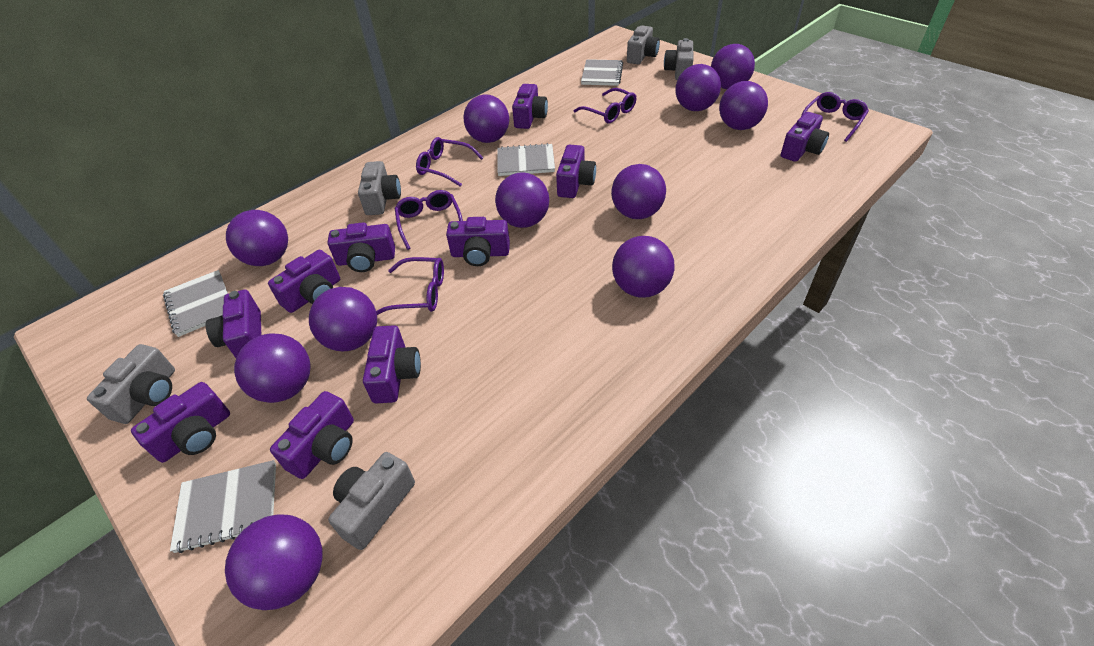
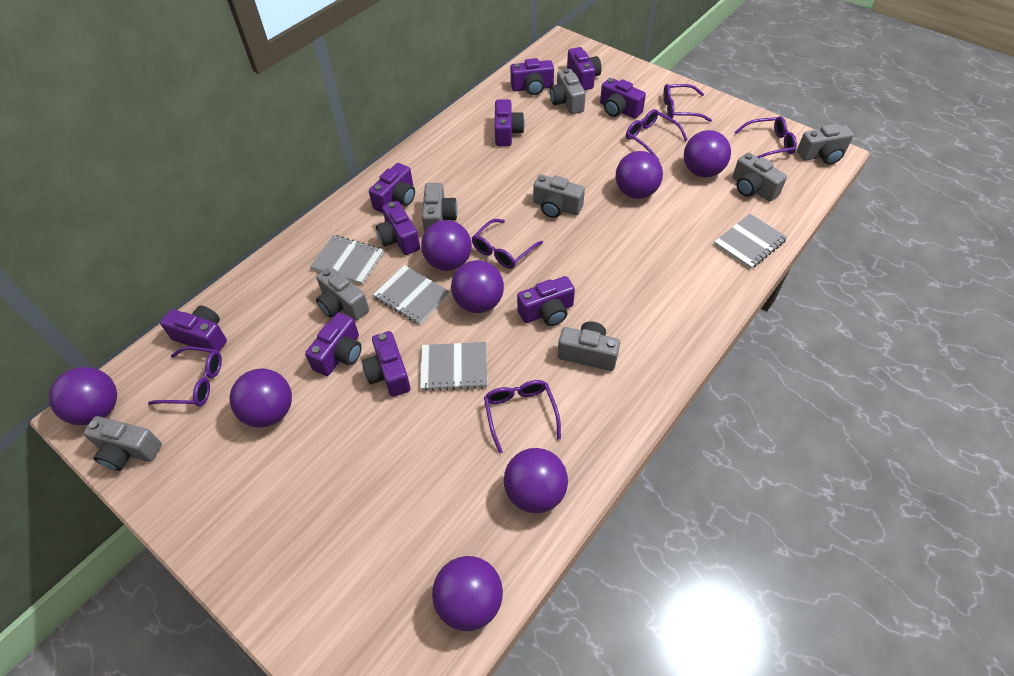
grey camera: 5 -> 8
purple ball: 11 -> 8
purple glasses: 5 -> 6

